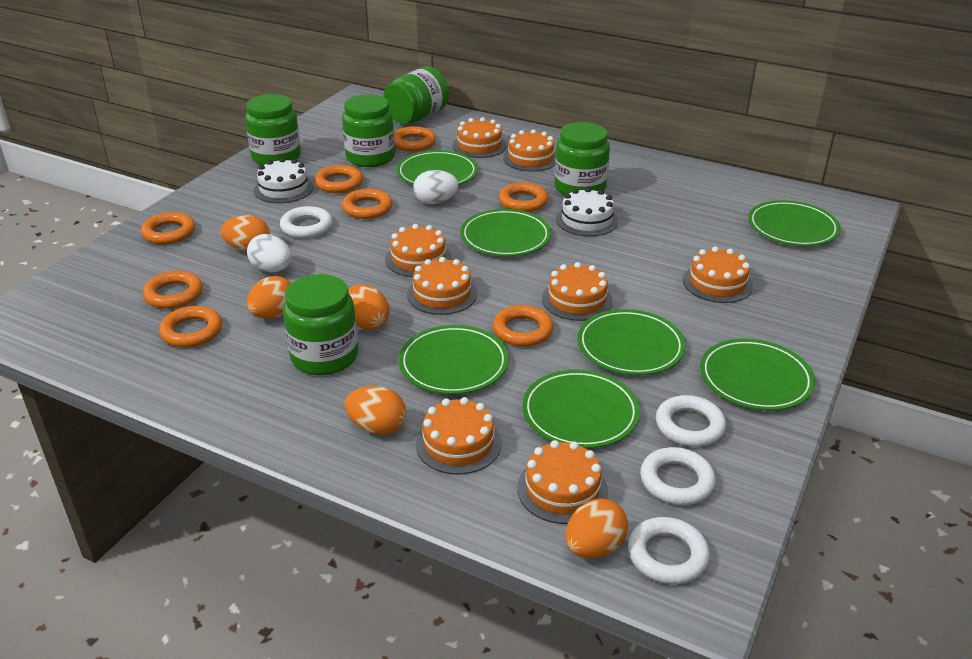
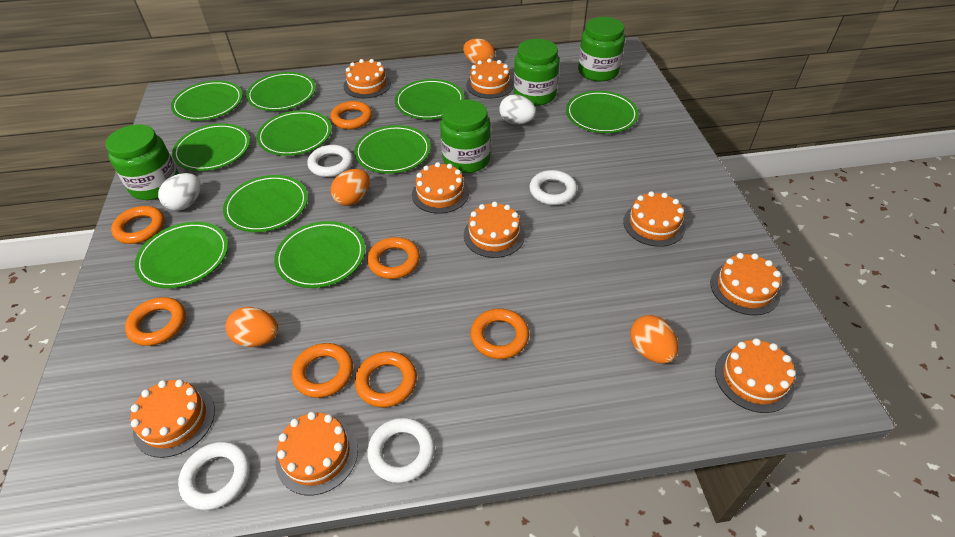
green jar: 5 -> 4
green plate: 7 -> 10
orange cake: 8 -> 9
orange egg: 5 -> 4
orange ring: 8 -> 7
white cake: 2 -> 0

